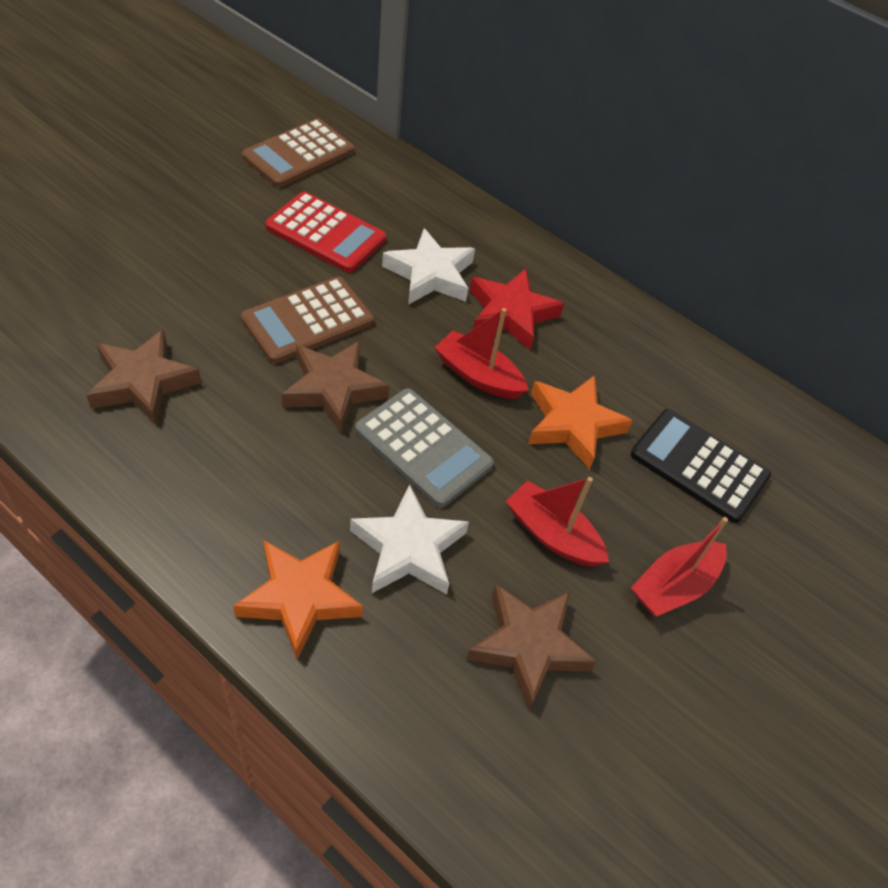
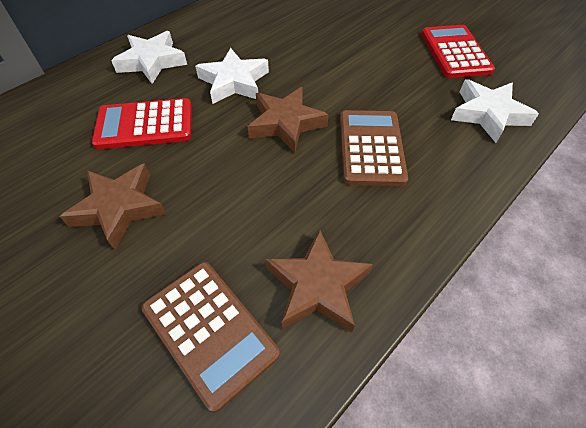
black calculator: 1 -> 0
grey calculator: 1 -> 0
orange star: 2 -> 0
red boat: 3 -> 0
red calculator: 1 -> 2
red star: 1 -> 0
white star: 2 -> 3

